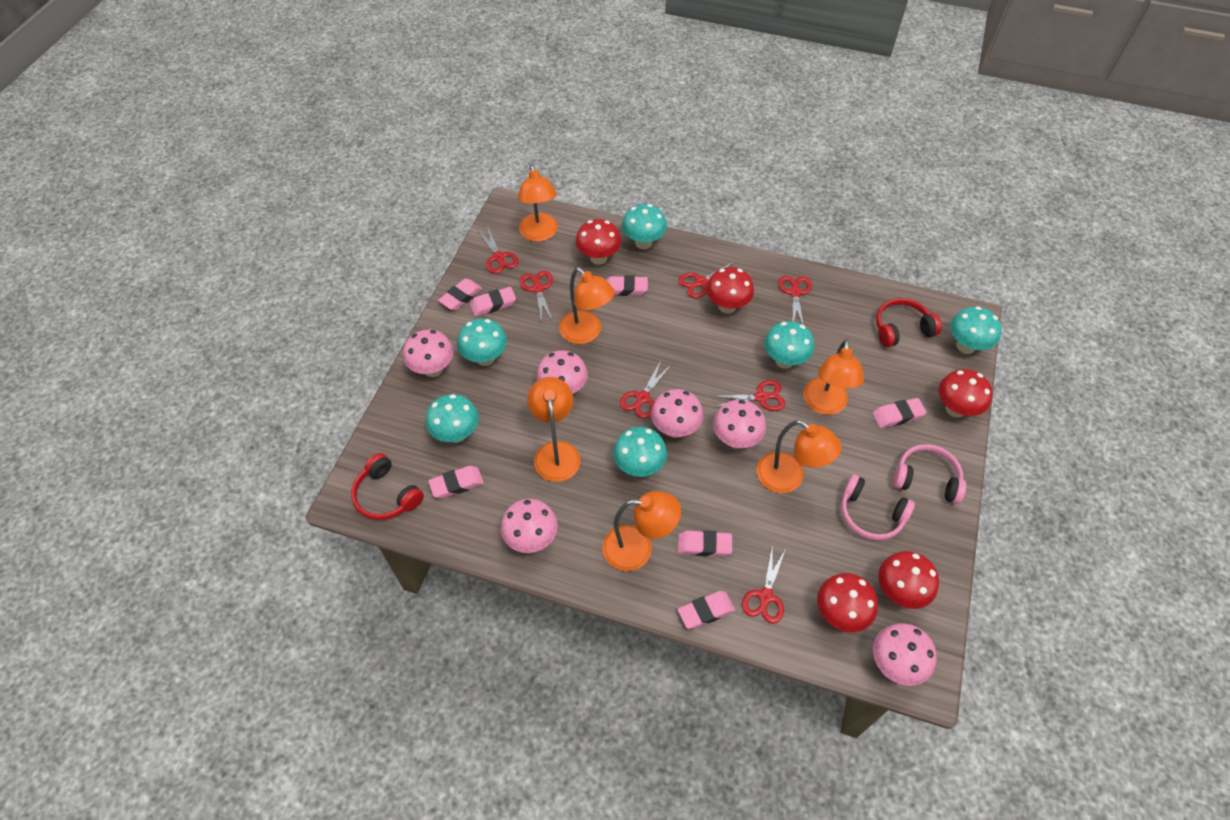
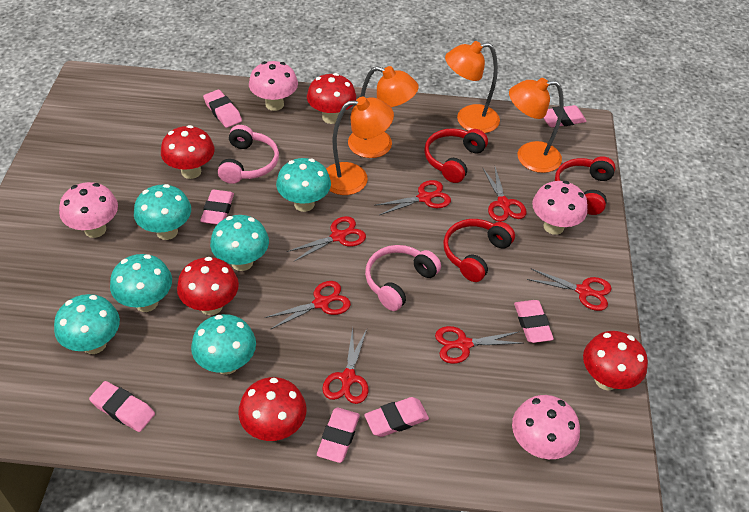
orange lamp: 6 -> 4
pink mushroom: 6 -> 4
red headphones: 2 -> 3

